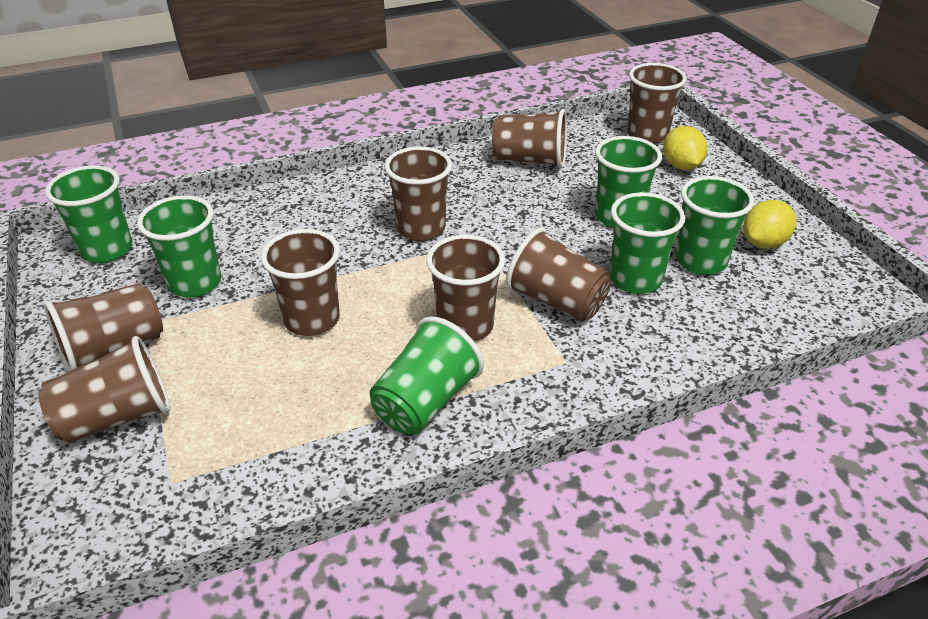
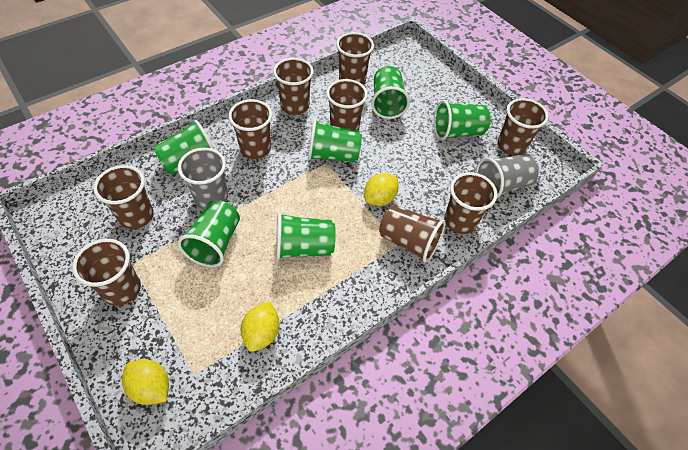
brown cup: 8 -> 9
grey cup: 0 -> 2
yellow lemon: 2 -> 3

